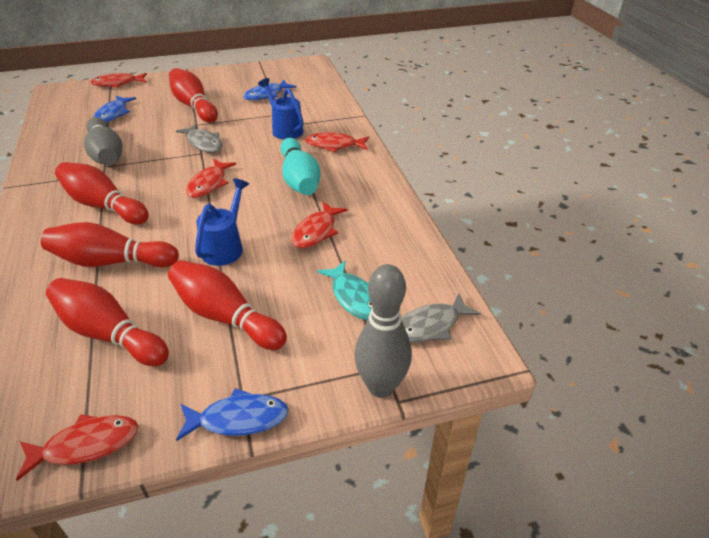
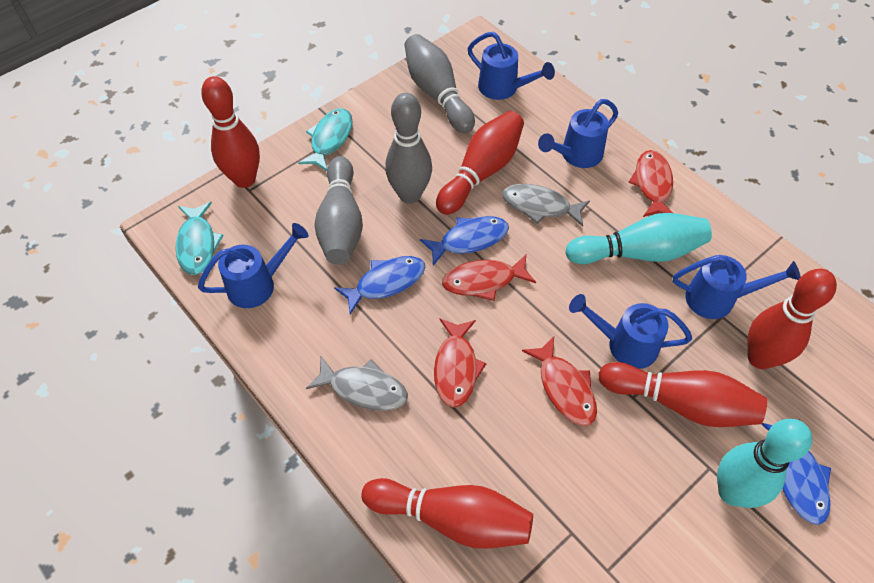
blue watering can: 2 -> 5
grey bowling pin: 2 -> 3
red fish: 5 -> 4
turquoise bowling pin: 1 -> 2
turquoise fish: 1 -> 2

